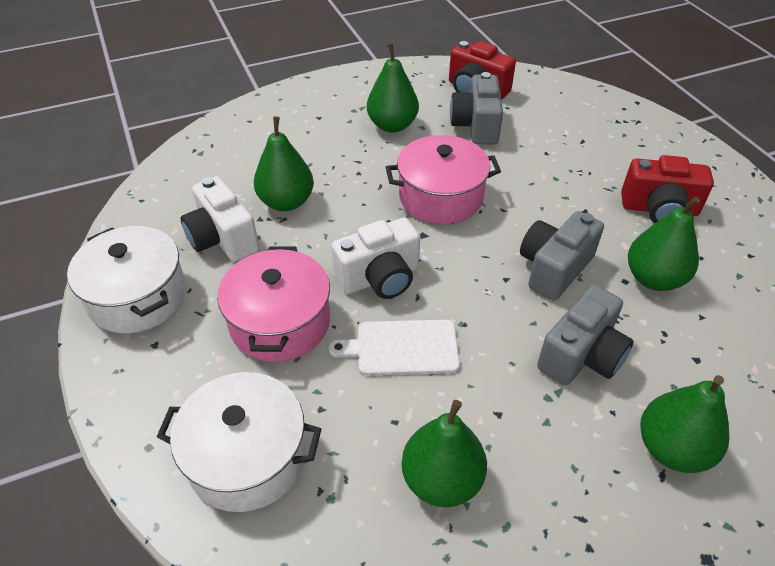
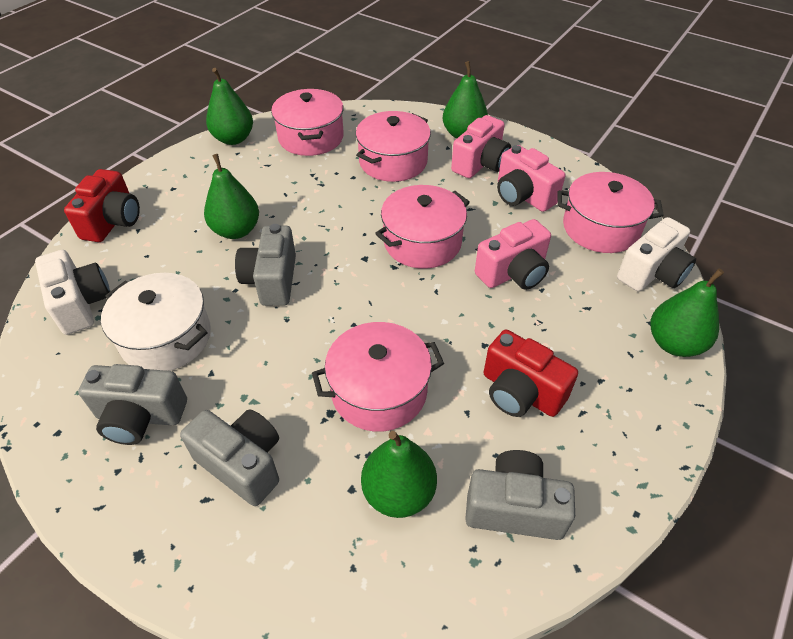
grey camera: 3 -> 4
pink camera: 0 -> 3
pink pot: 2 -> 5
white cutting board: 1 -> 0
white pot: 2 -> 1

